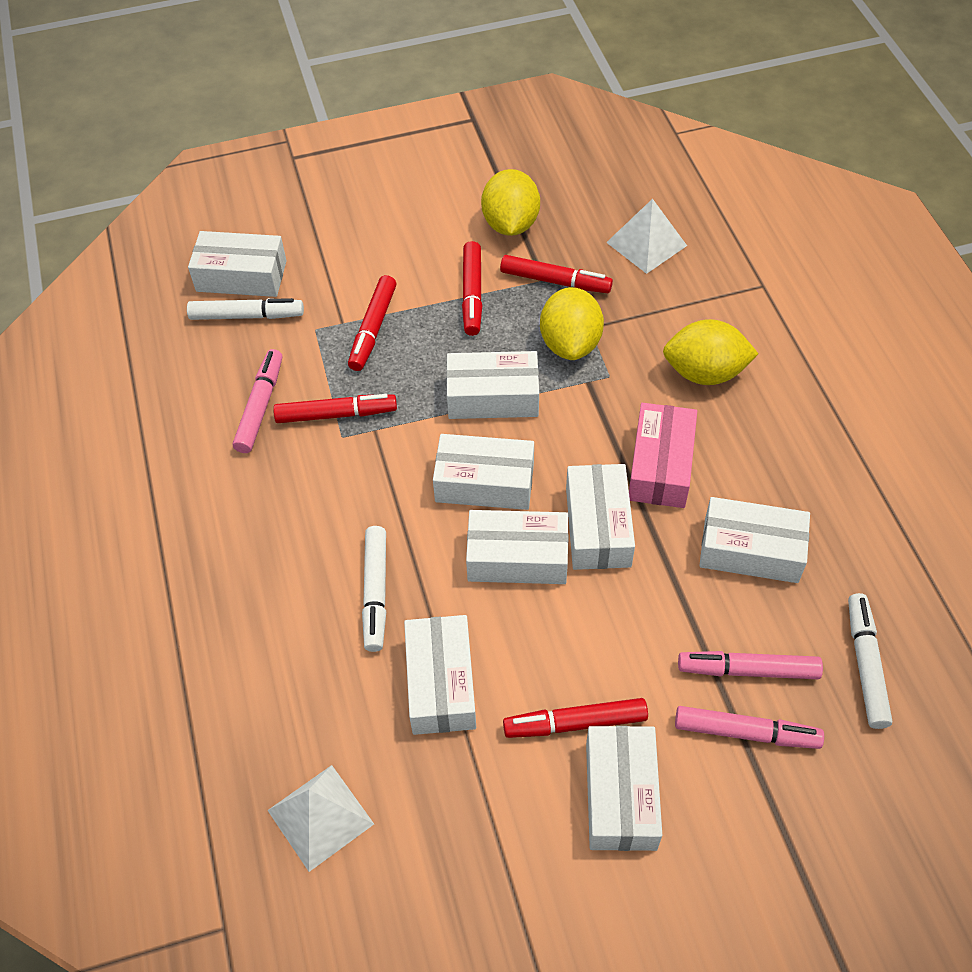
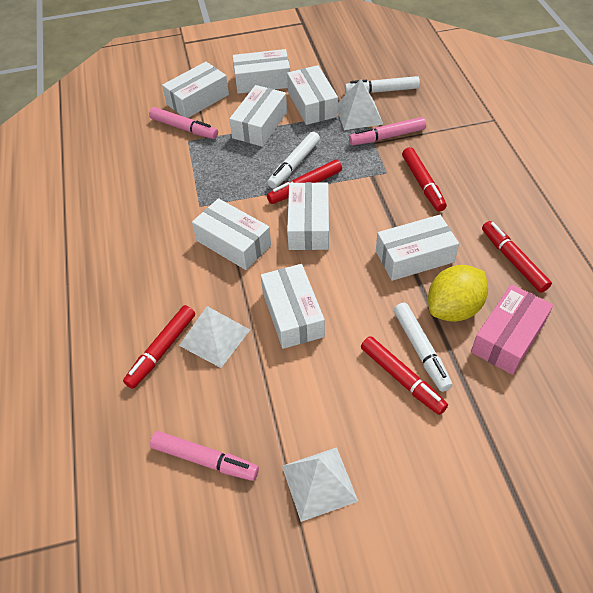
white pyramid: 2 -> 3
yellow lemon: 3 -> 1

